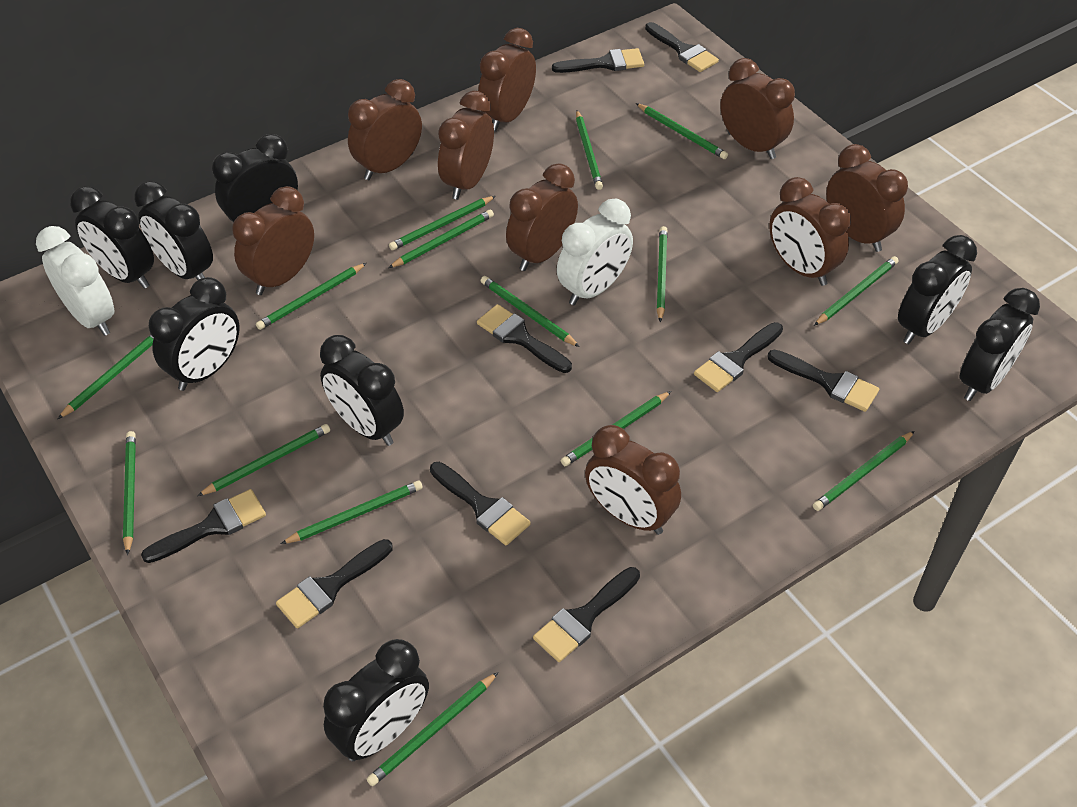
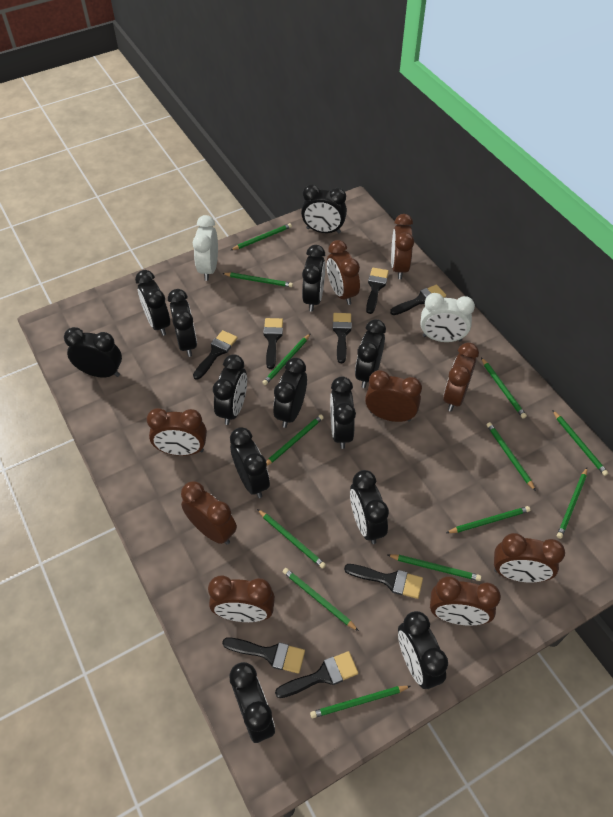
black brush: 9 -> 8
black clock: 8 -> 13
green pencil: 15 -> 13

